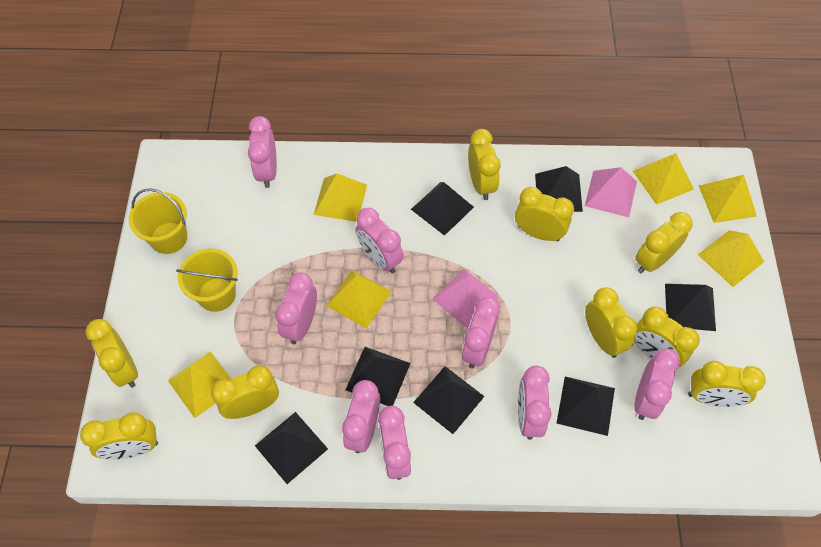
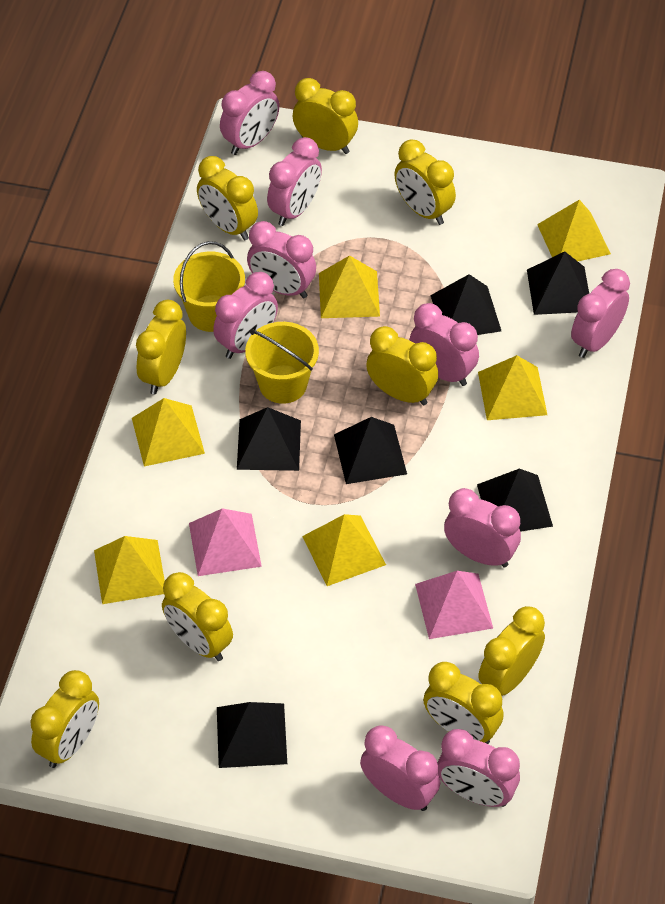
black pyramid: 7 -> 6
pink clock: 8 -> 9

